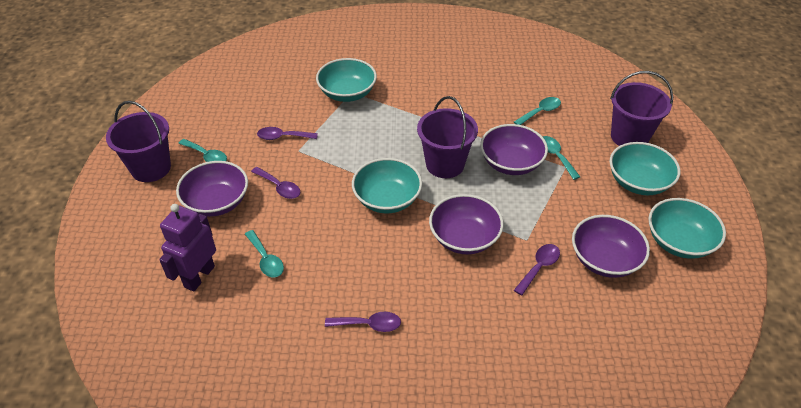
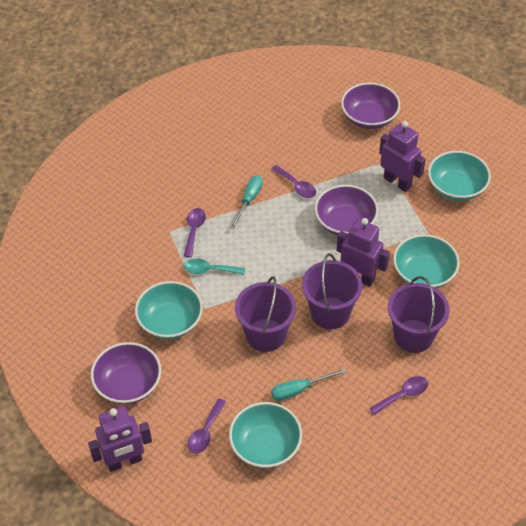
purple bowl: 4 -> 3
purple robot: 1 -> 3
turquoise screwdriver: 0 -> 2
turquoise spoon: 4 -> 1

